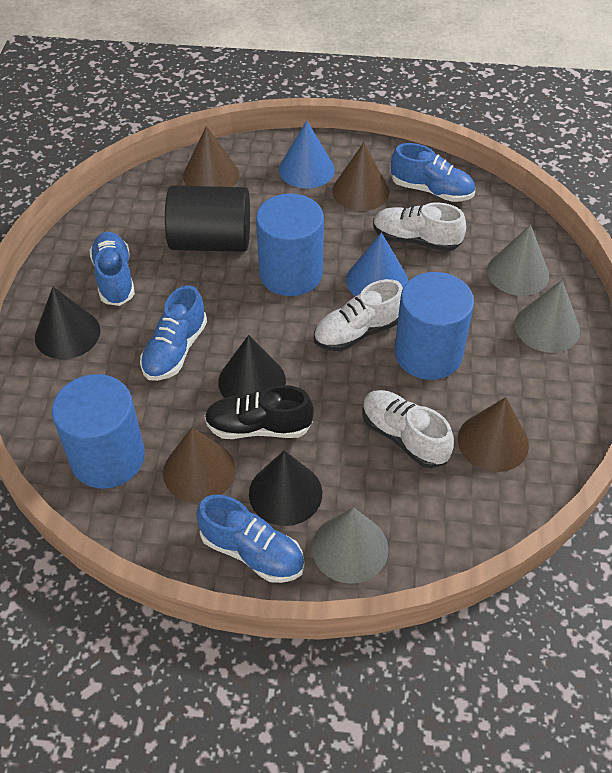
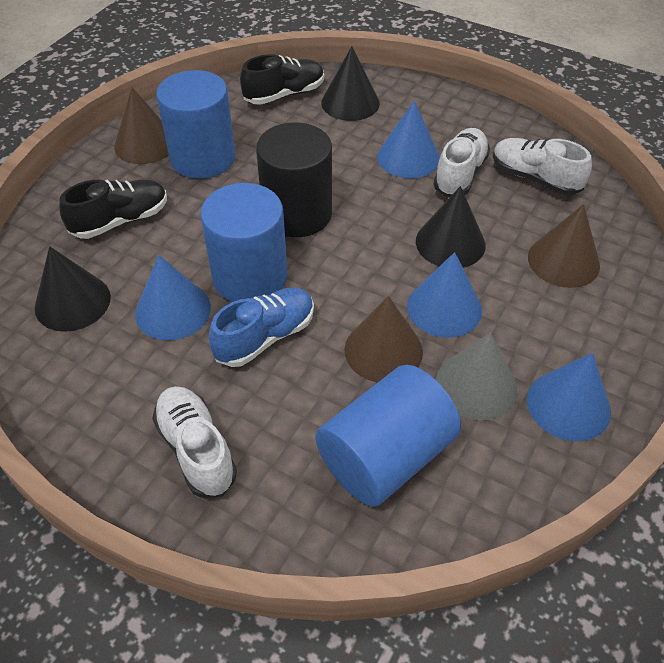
black shoe: 1 -> 2
blue cone: 2 -> 4
blue shoe: 4 -> 1
brown cone: 4 -> 3
grey cone: 3 -> 1

